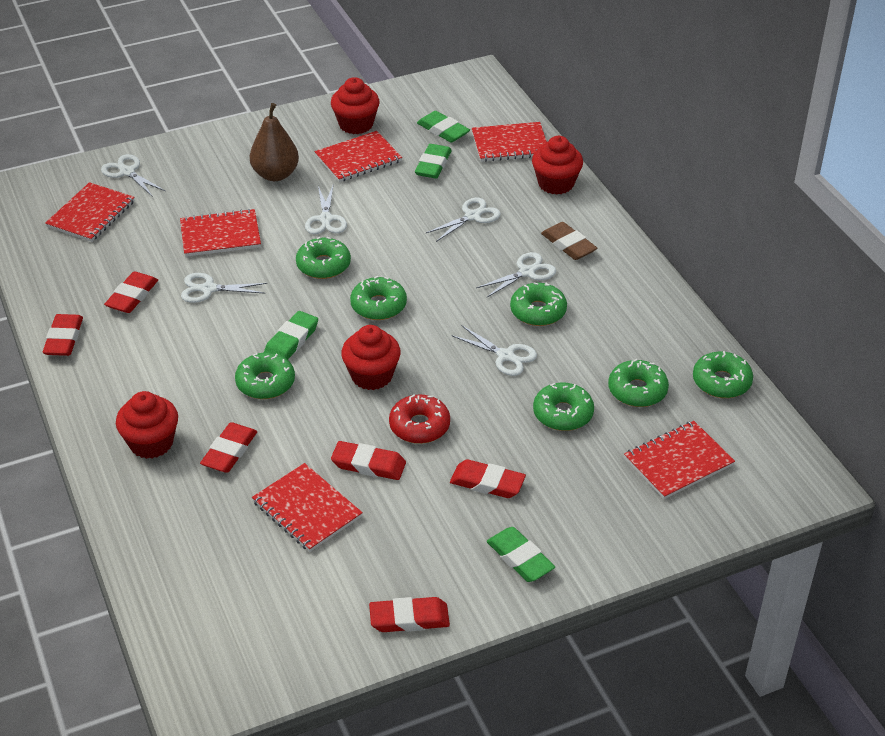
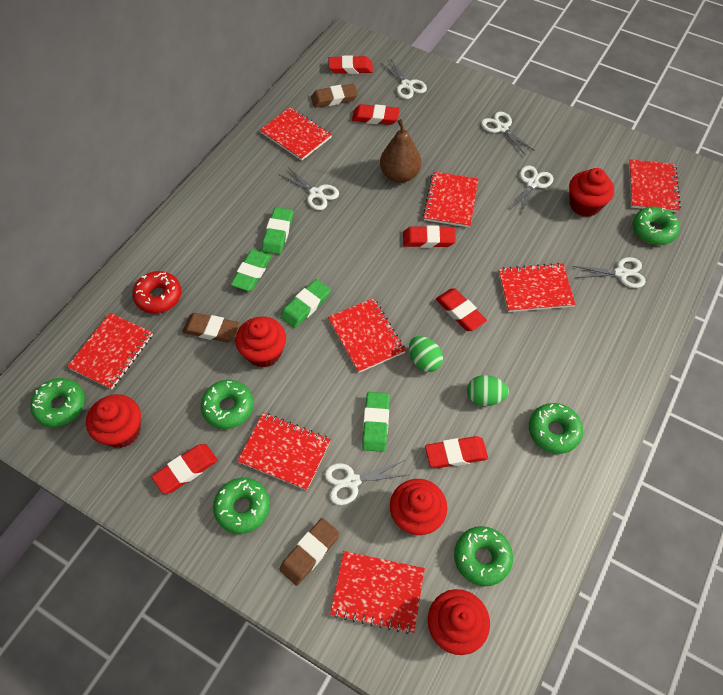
brown eraser: 1 -> 3
green donut: 7 -> 6
green egg: 0 -> 2
red cupcake: 4 -> 5
red notebook: 6 -> 8

